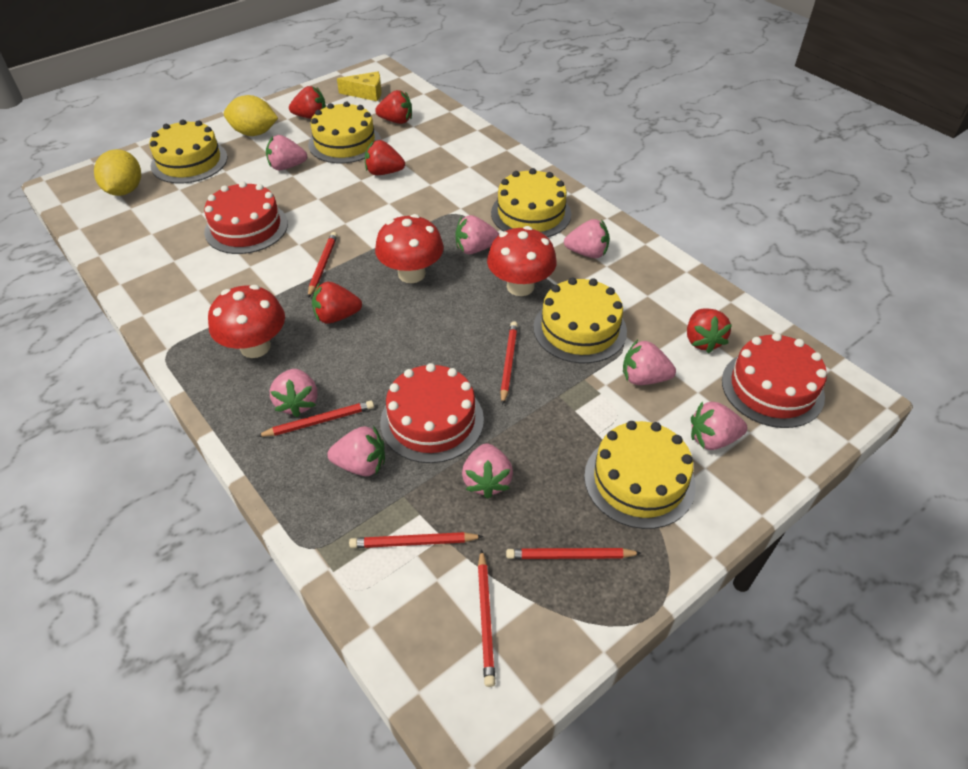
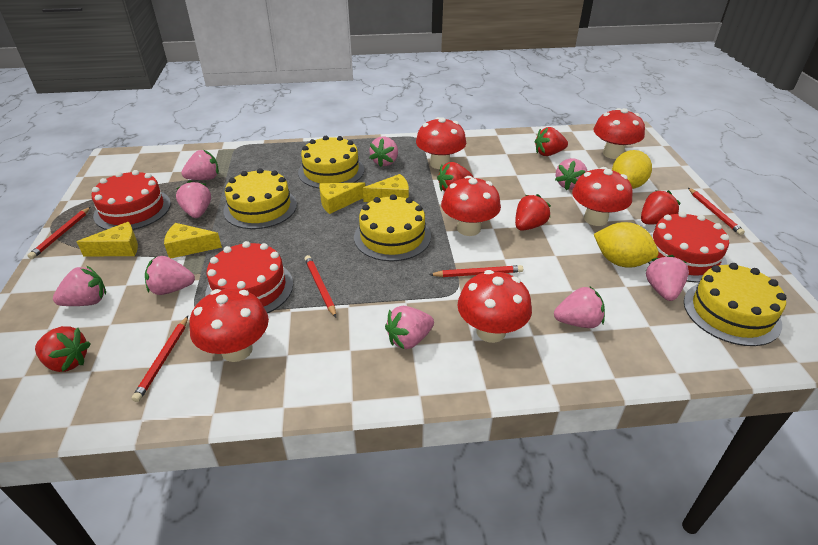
pink strawberry: 8 -> 9
red mushroom: 3 -> 6
red pencil: 6 -> 5
yellow cake: 5 -> 4
yellow cheese: 1 -> 4

